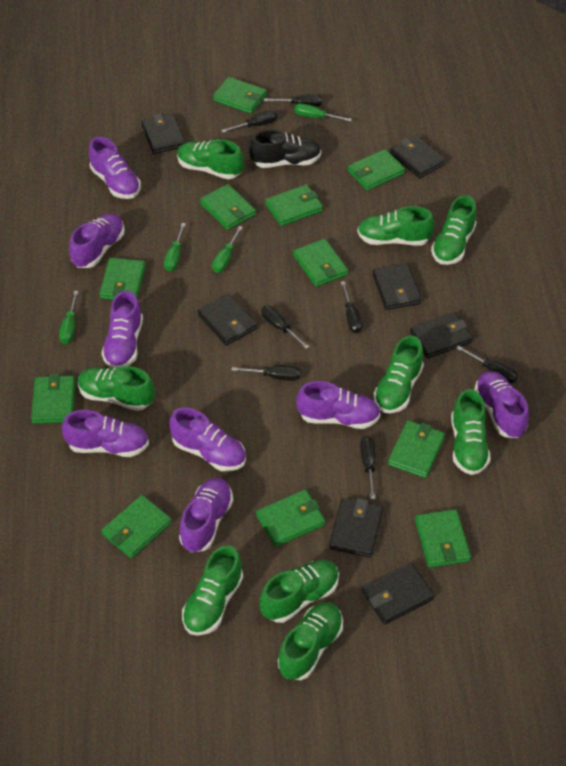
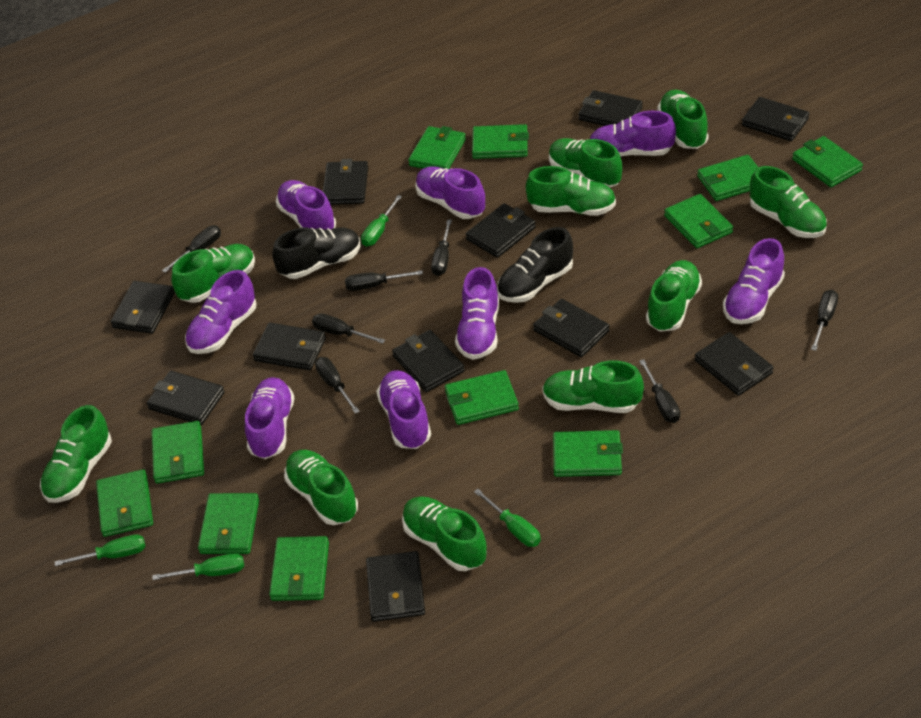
black shoe: 1 -> 2
black wallet: 7 -> 11
green shoe: 9 -> 10

